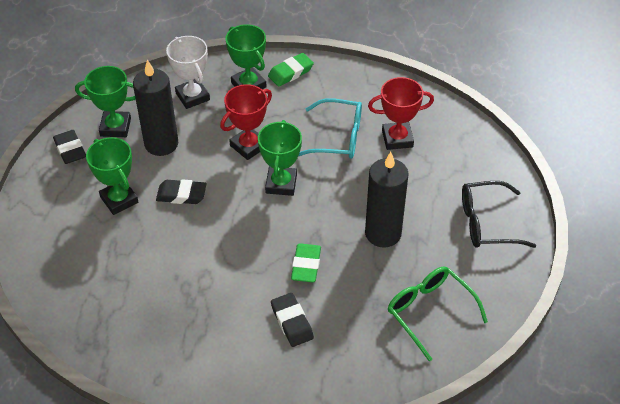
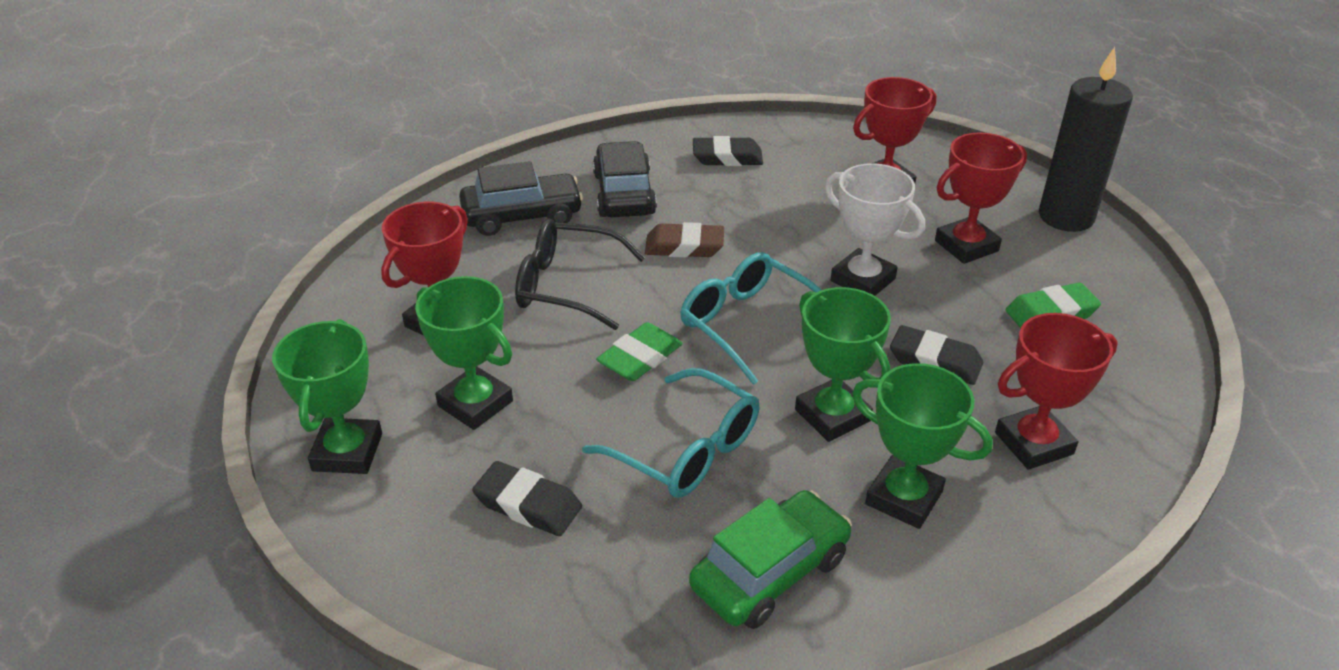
black candle: 2 -> 1
black car: 0 -> 2
brown eraser: 0 -> 1
green car: 0 -> 1
green glasses: 1 -> 0
red trophy: 2 -> 4
turquoise glasses: 1 -> 2

